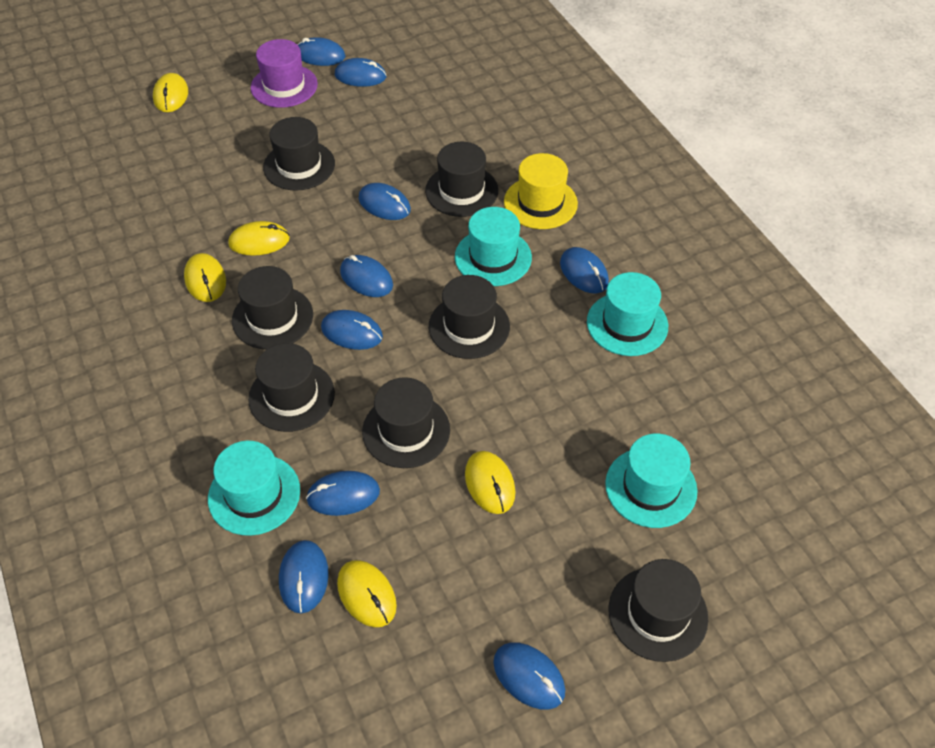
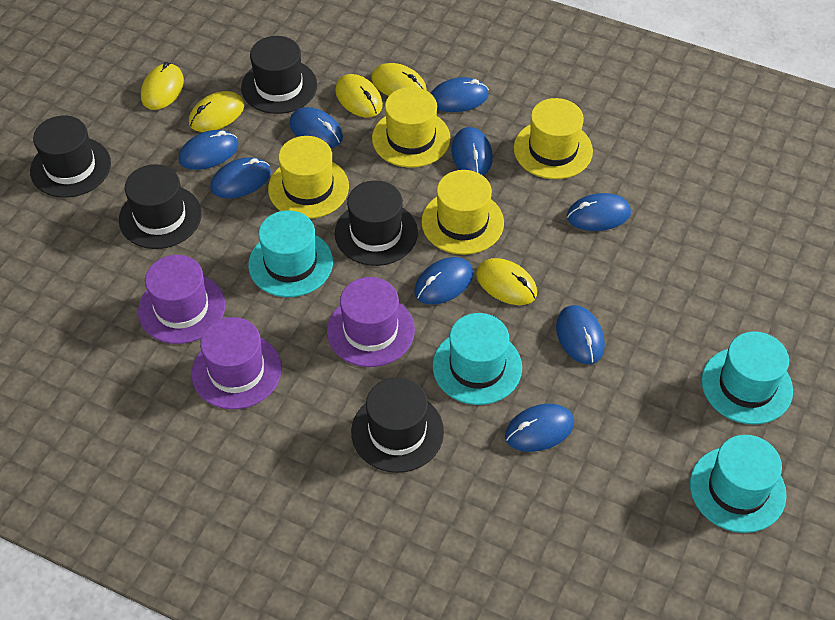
black hat: 7 -> 5
purple hat: 1 -> 3
yellow hat: 1 -> 4

